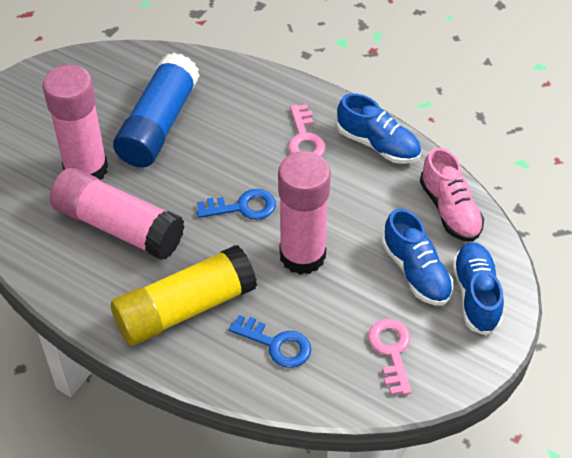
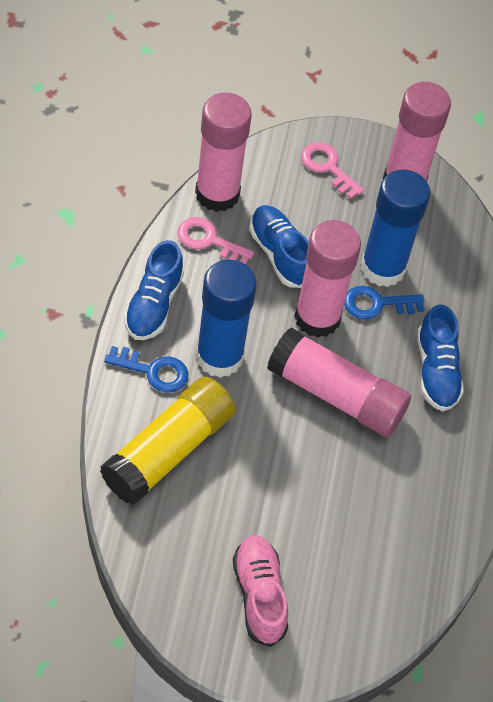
blue glue stick: 1 -> 2
pink glue stick: 3 -> 4

